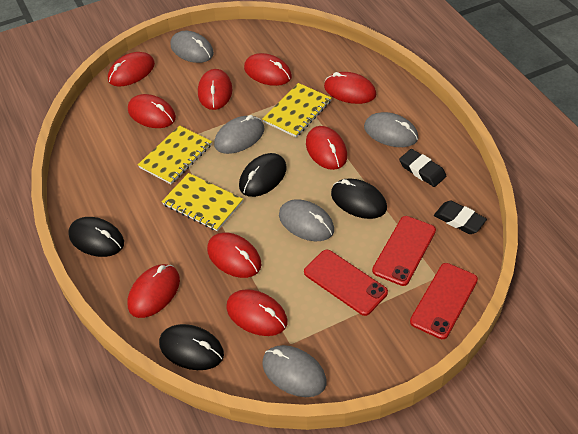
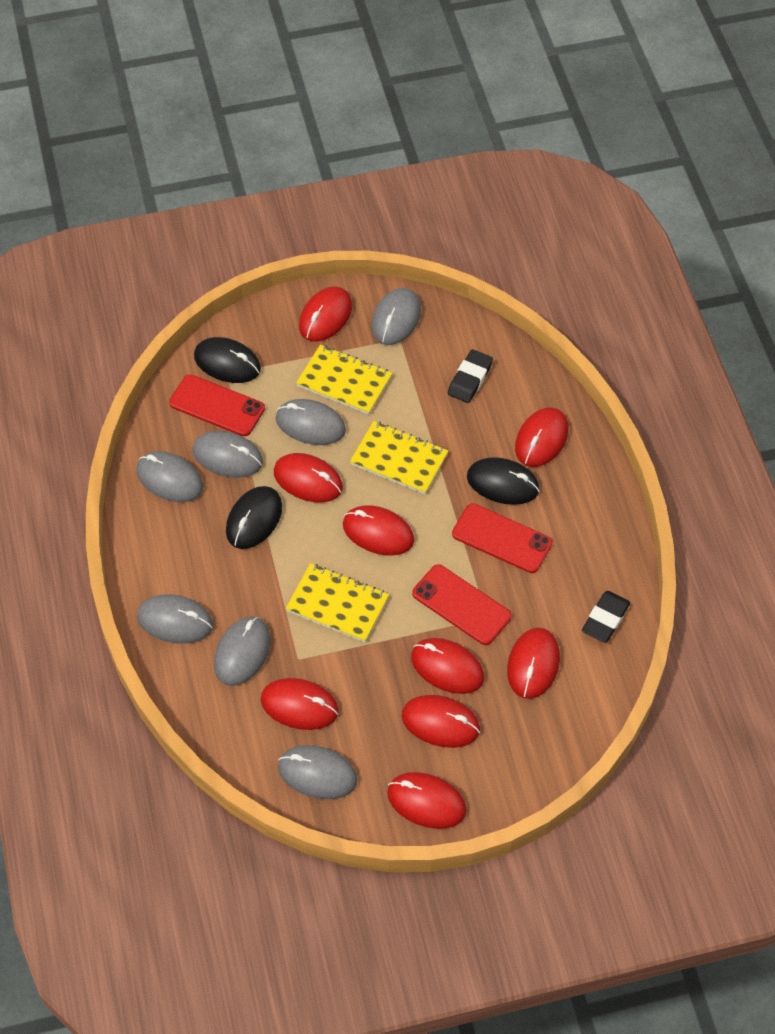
black mouse: 4 -> 3
grey mouse: 5 -> 7

